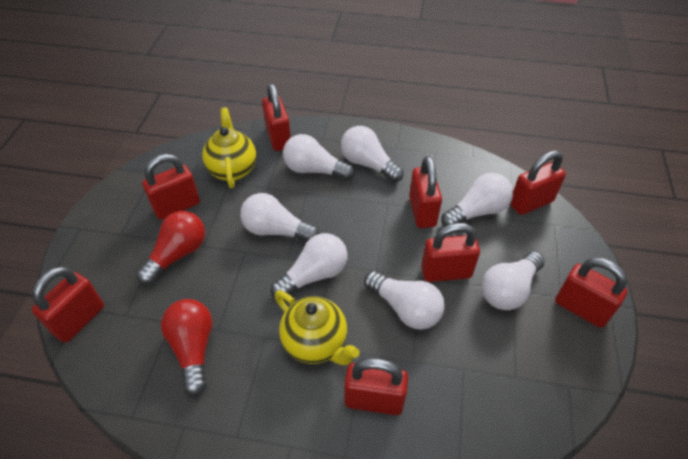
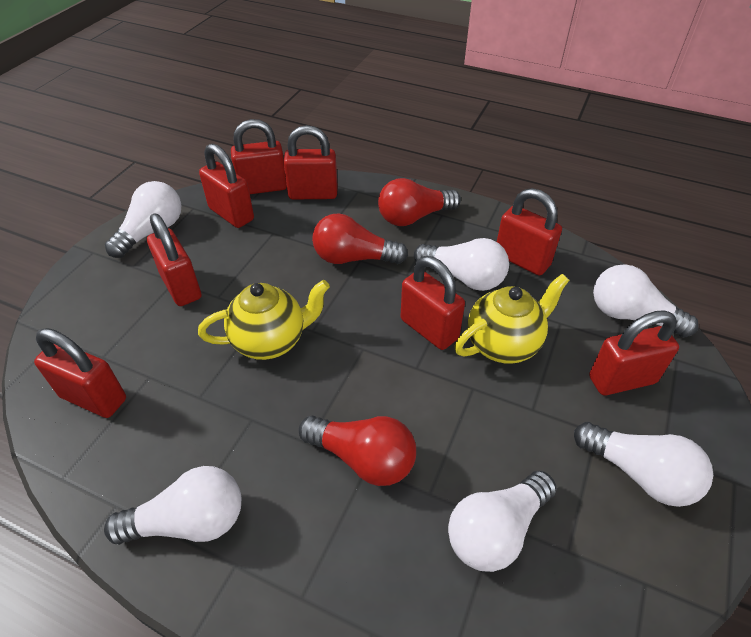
red light bulb: 2 -> 3
white light bulb: 7 -> 6

